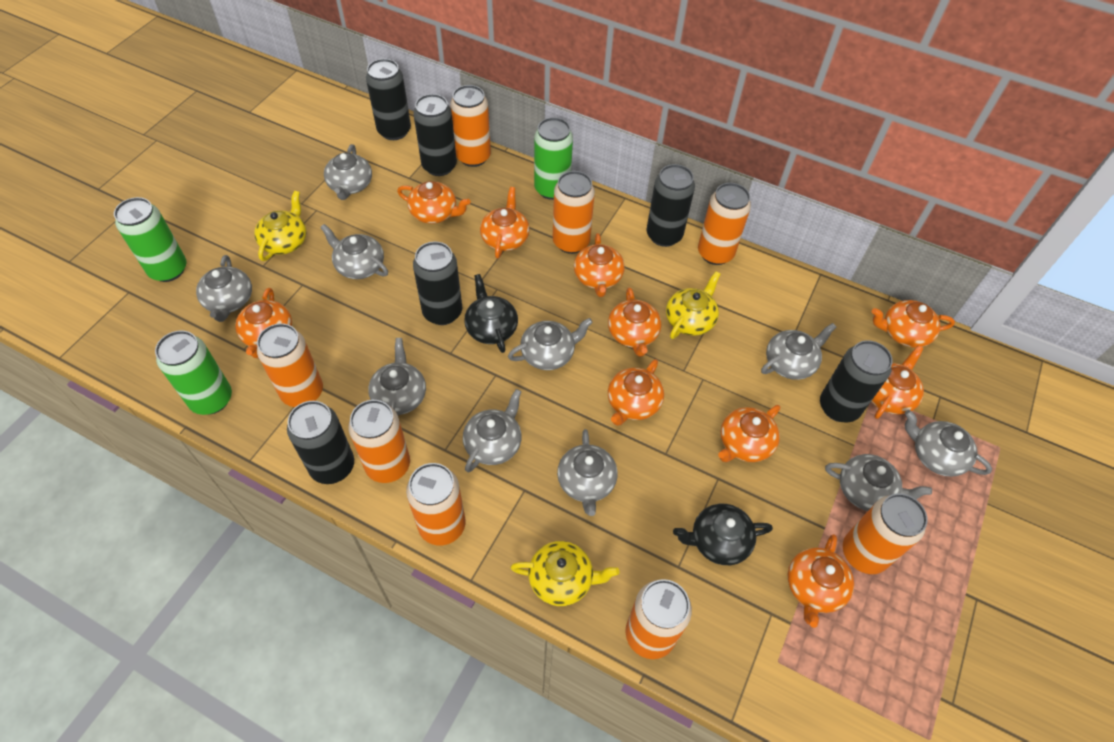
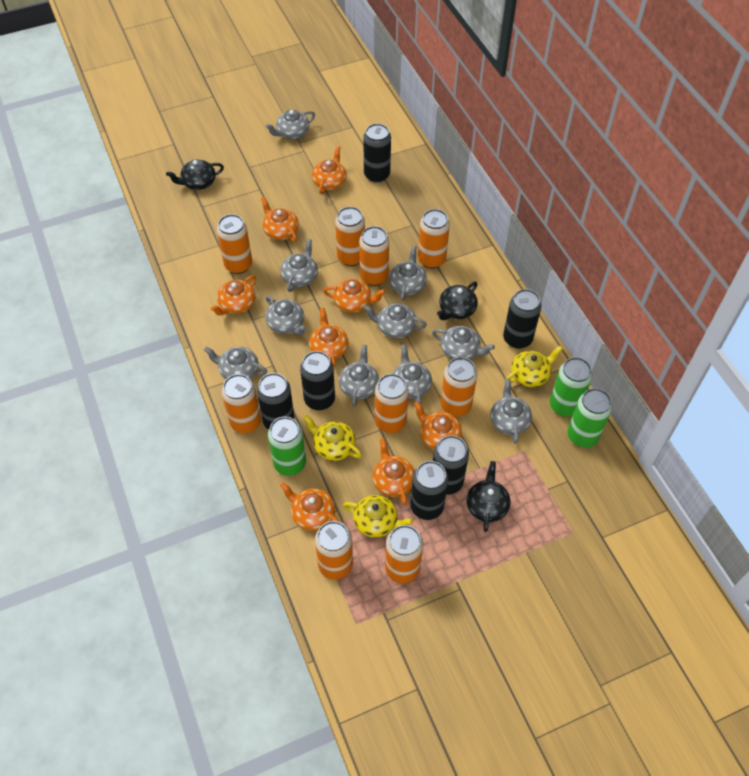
black teapot: 2 -> 3
orange can: 8 -> 9
orange teapot: 10 -> 8

